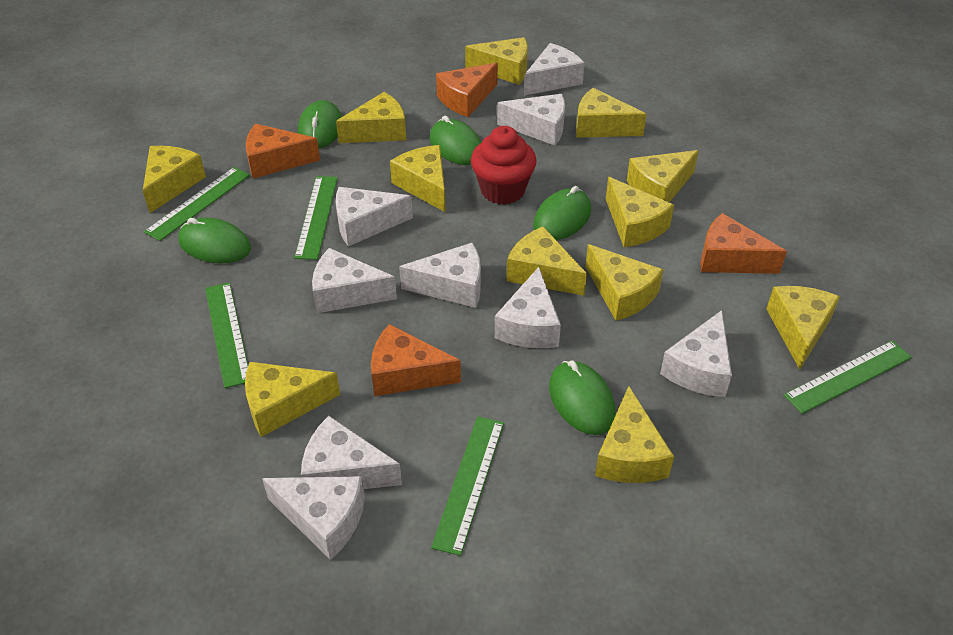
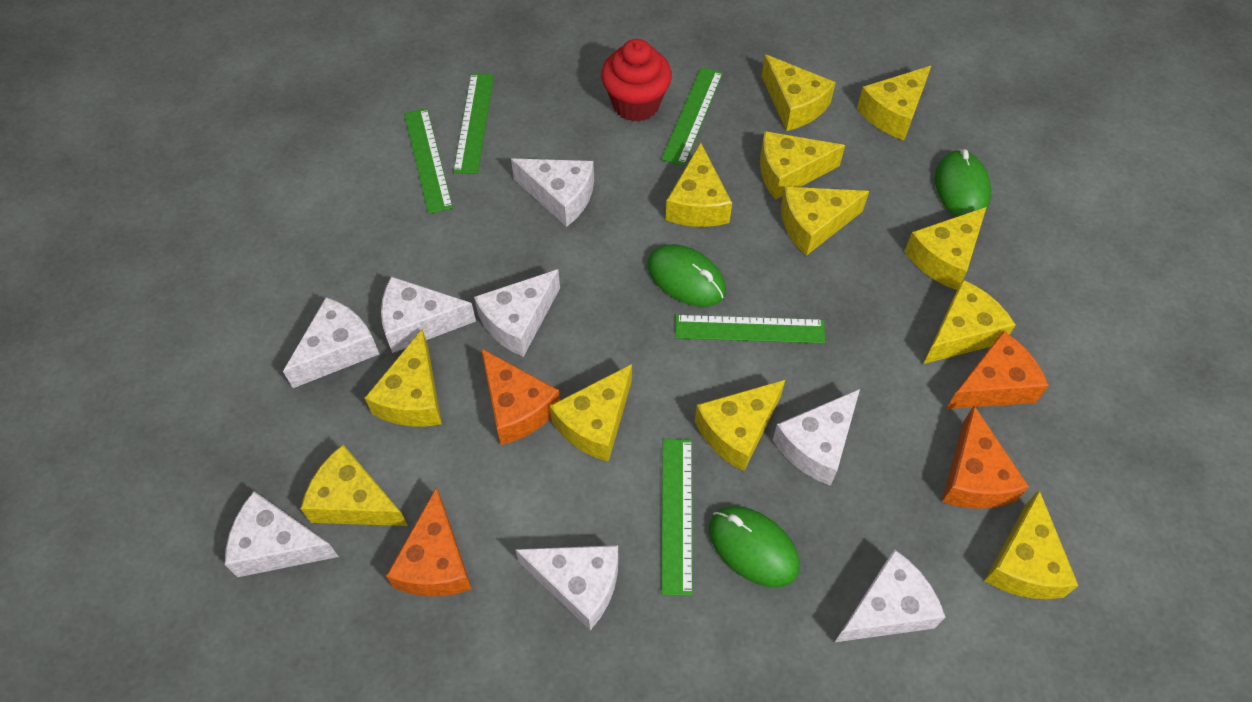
green mouse: 5 -> 3
white cheese: 9 -> 8

